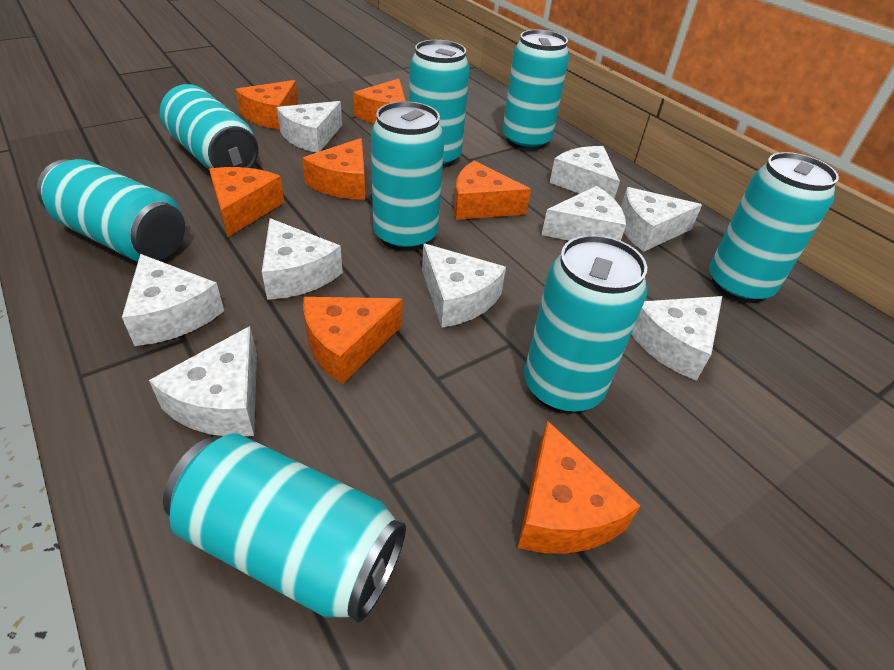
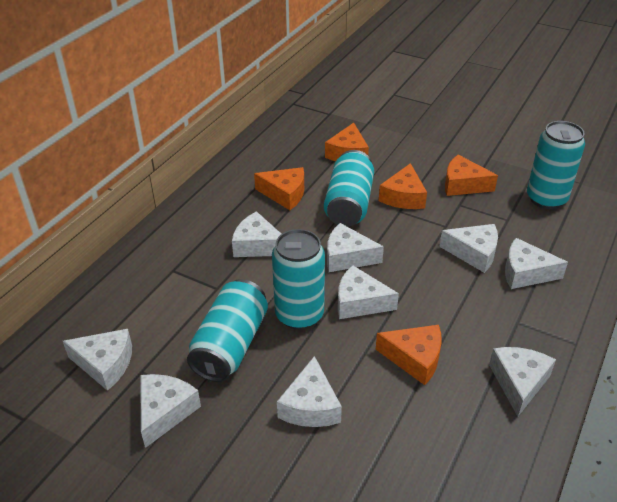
orange cheese: 7 -> 5
turquoise can: 8 -> 4

